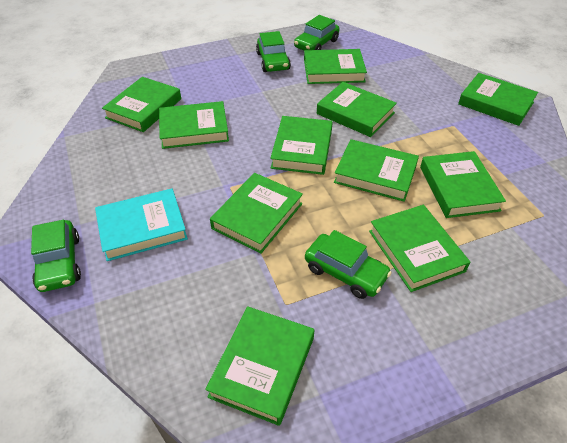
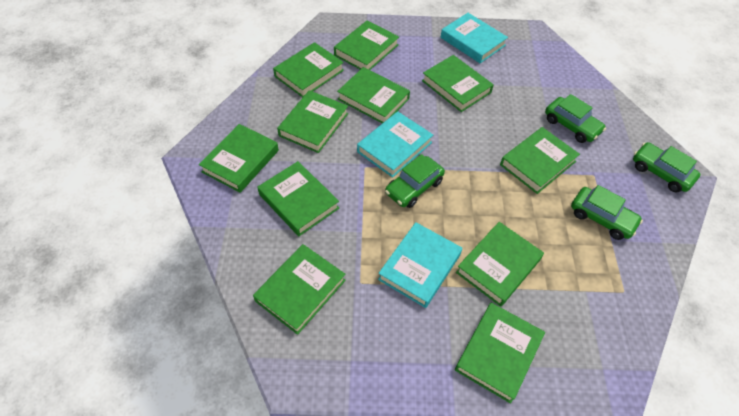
turquoise book: 1 -> 3

